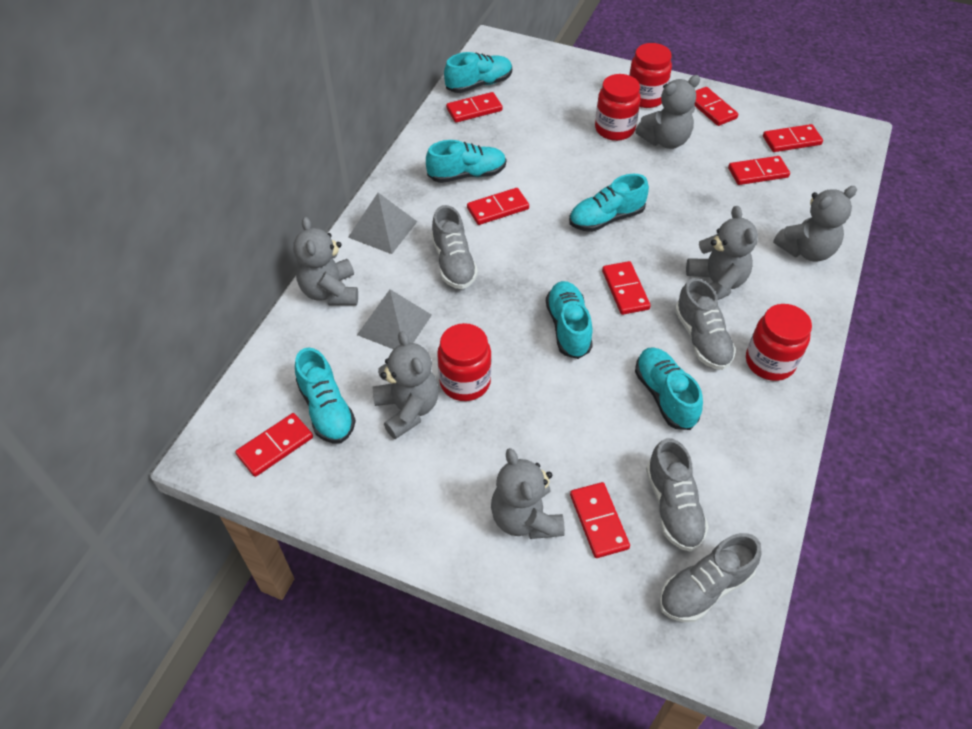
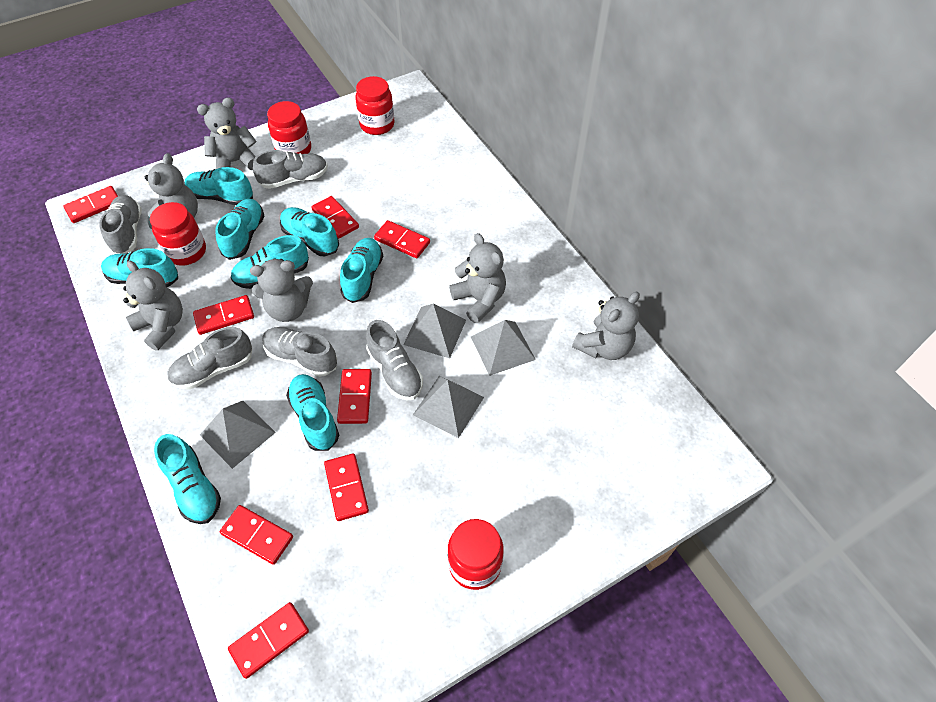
grey pyramid: 2 -> 4
grey shoe: 4 -> 5
turquoise shoe: 6 -> 8

